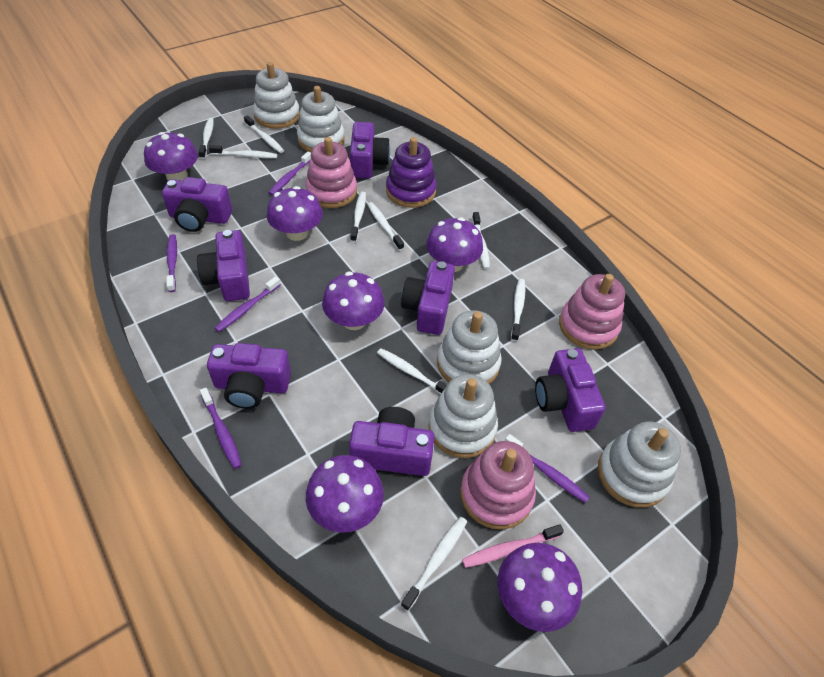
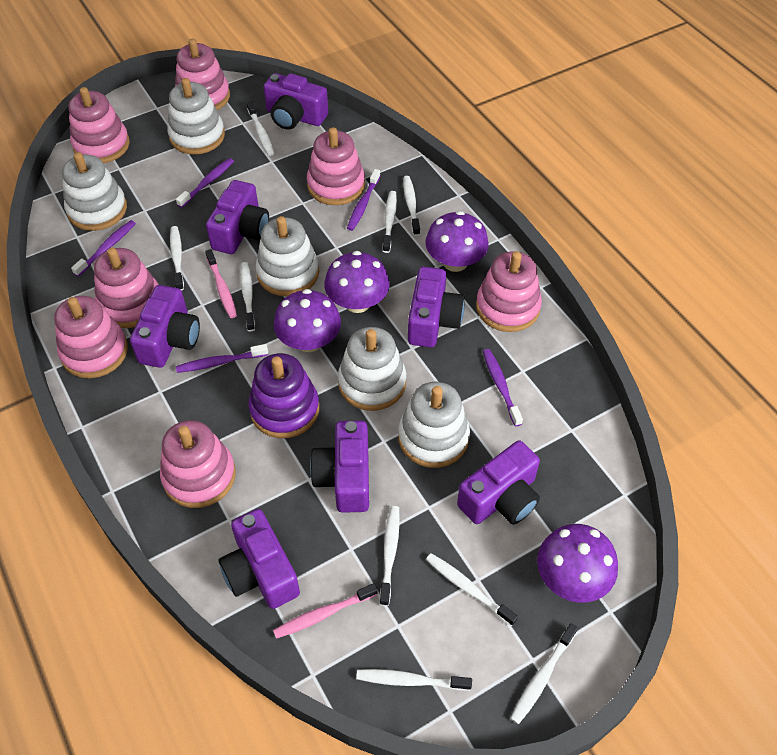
pink stacking toy: 3 -> 7
pink toothbrush: 1 -> 2
purple mushroom: 6 -> 4

